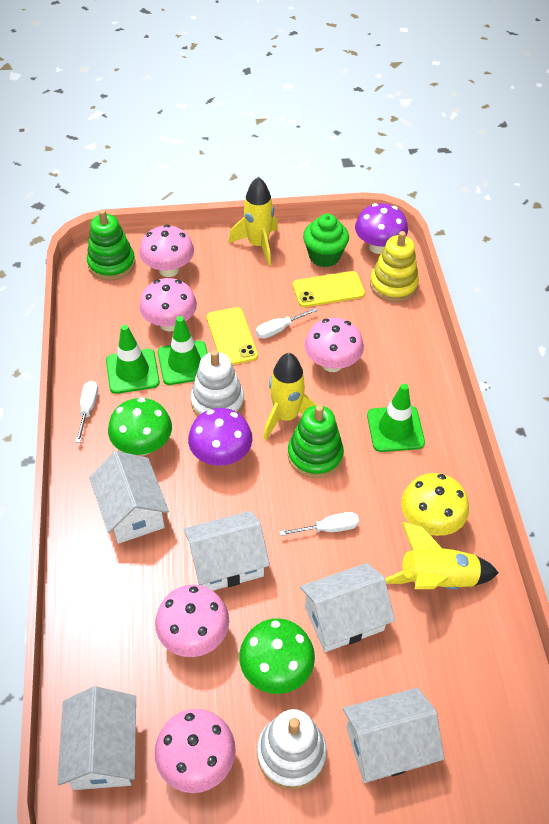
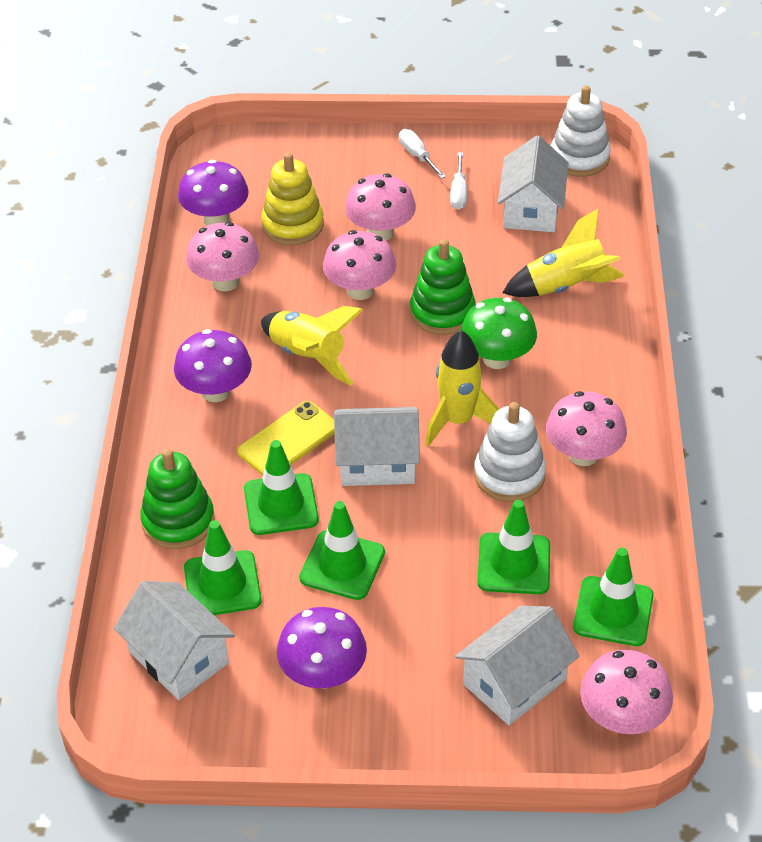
green cupcake: 1 -> 0
green mushroom: 2 -> 1
green traffic cone: 3 -> 5
purple mushroom: 2 -> 3
white house: 5 -> 4
white screwdriver: 3 -> 2
yellow mushroom: 1 -> 0
yellow phone: 2 -> 1

